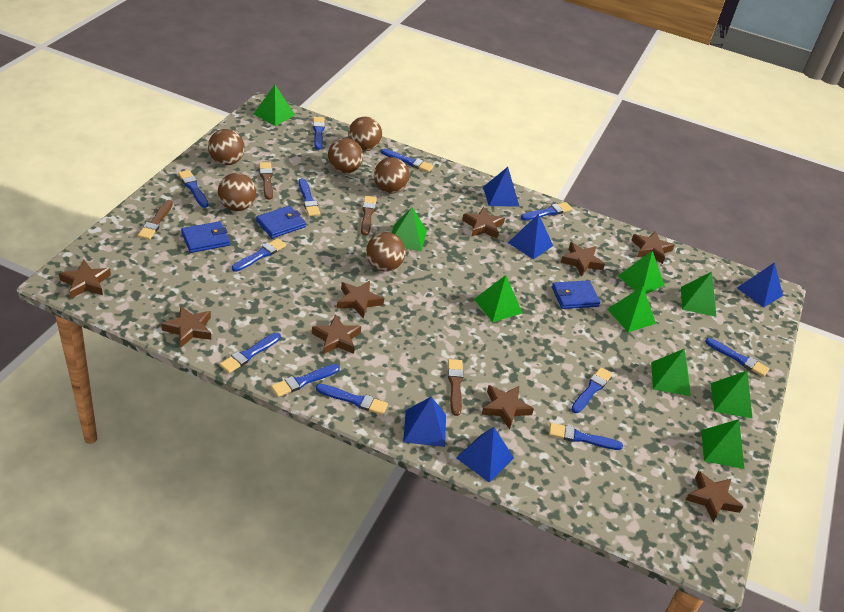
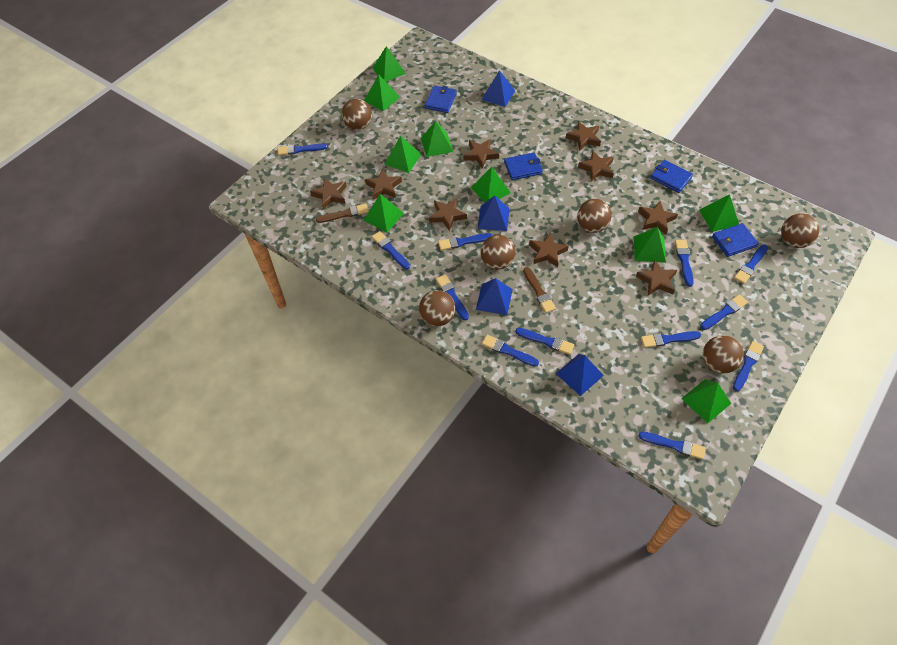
blue pyramid: 5 -> 4
blue wallet: 3 -> 4
brown brush: 4 -> 2

